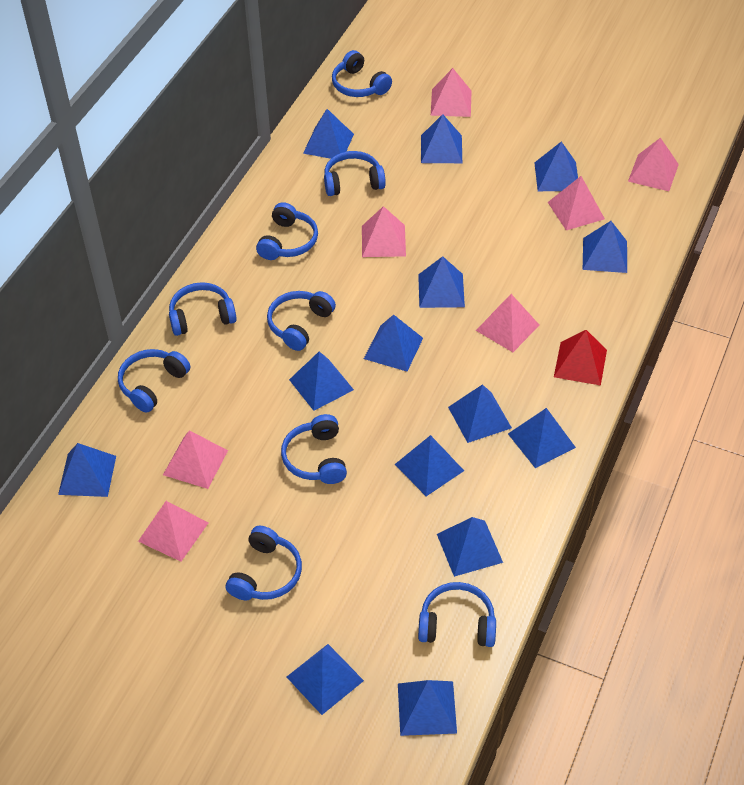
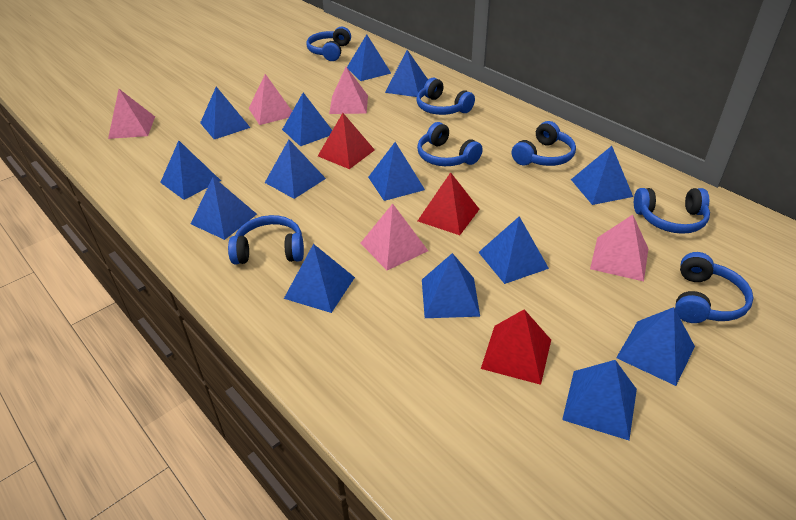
blue headphones: 9 -> 7
pink pyramid: 7 -> 5
red pyramid: 1 -> 3

